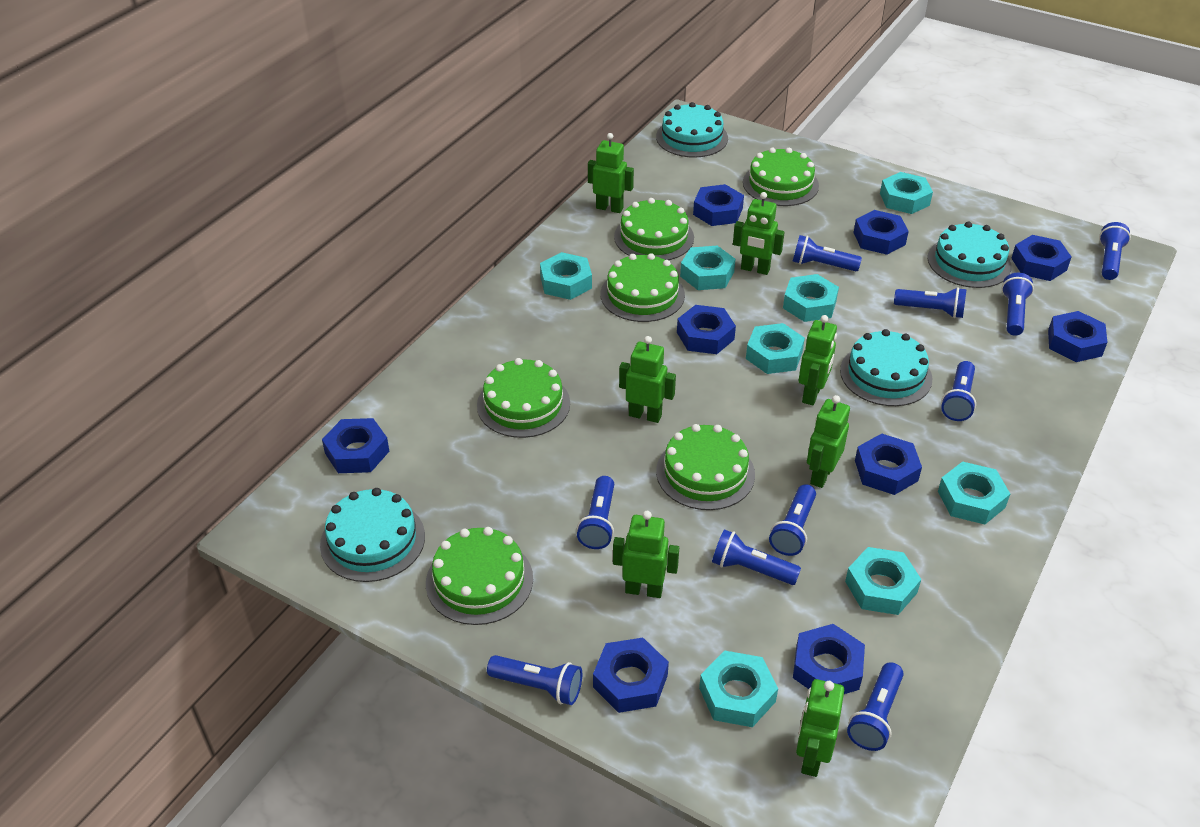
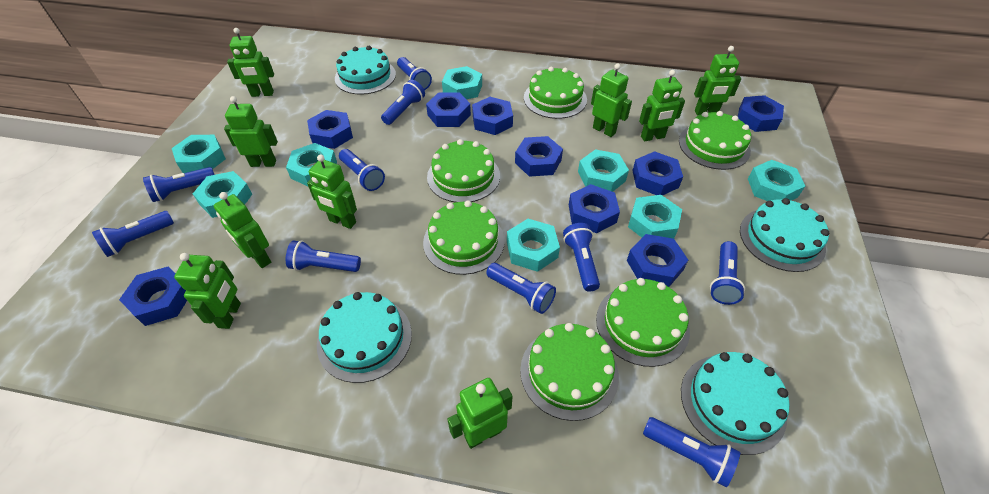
green robot: 7 -> 9

